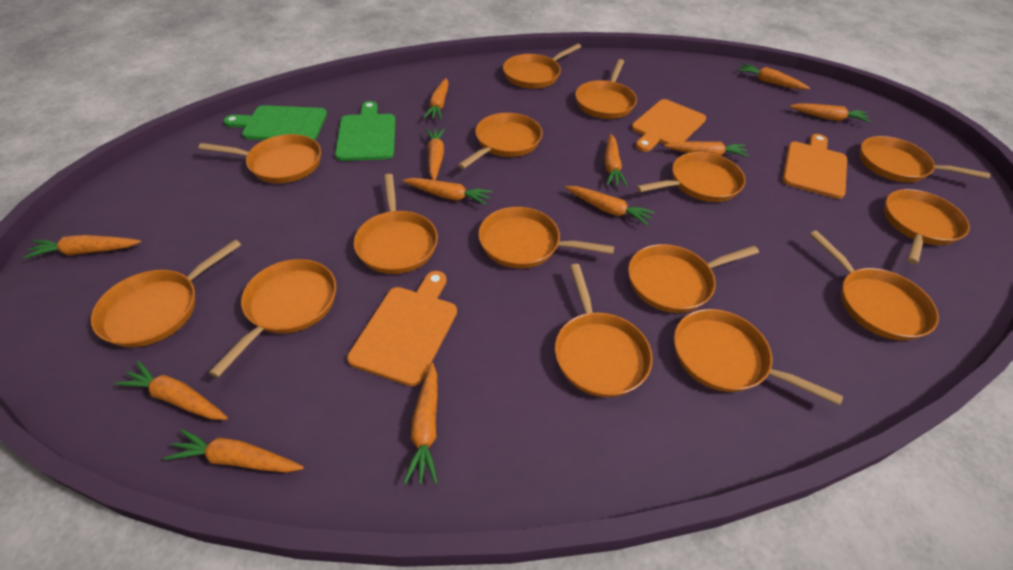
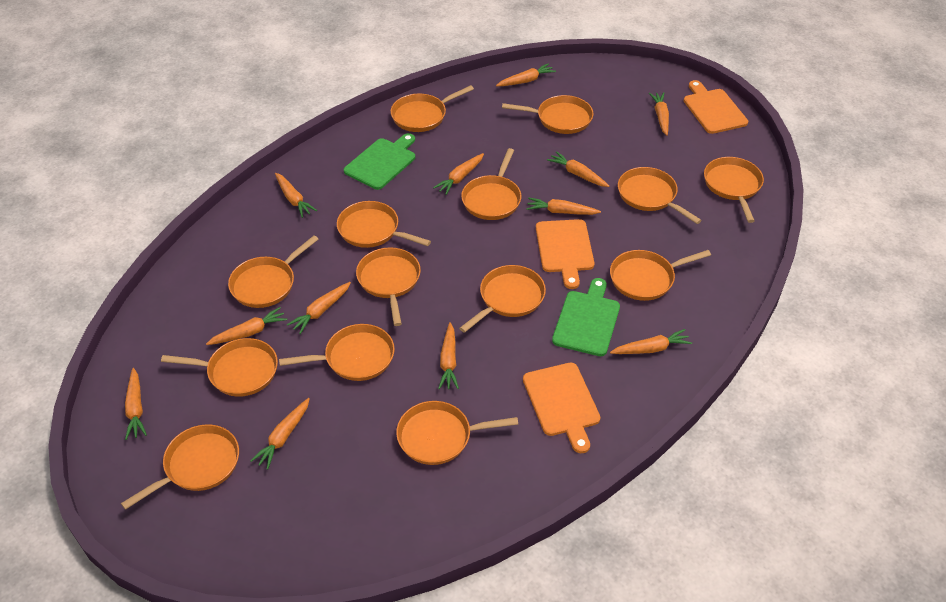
orange pan: 15 -> 14

